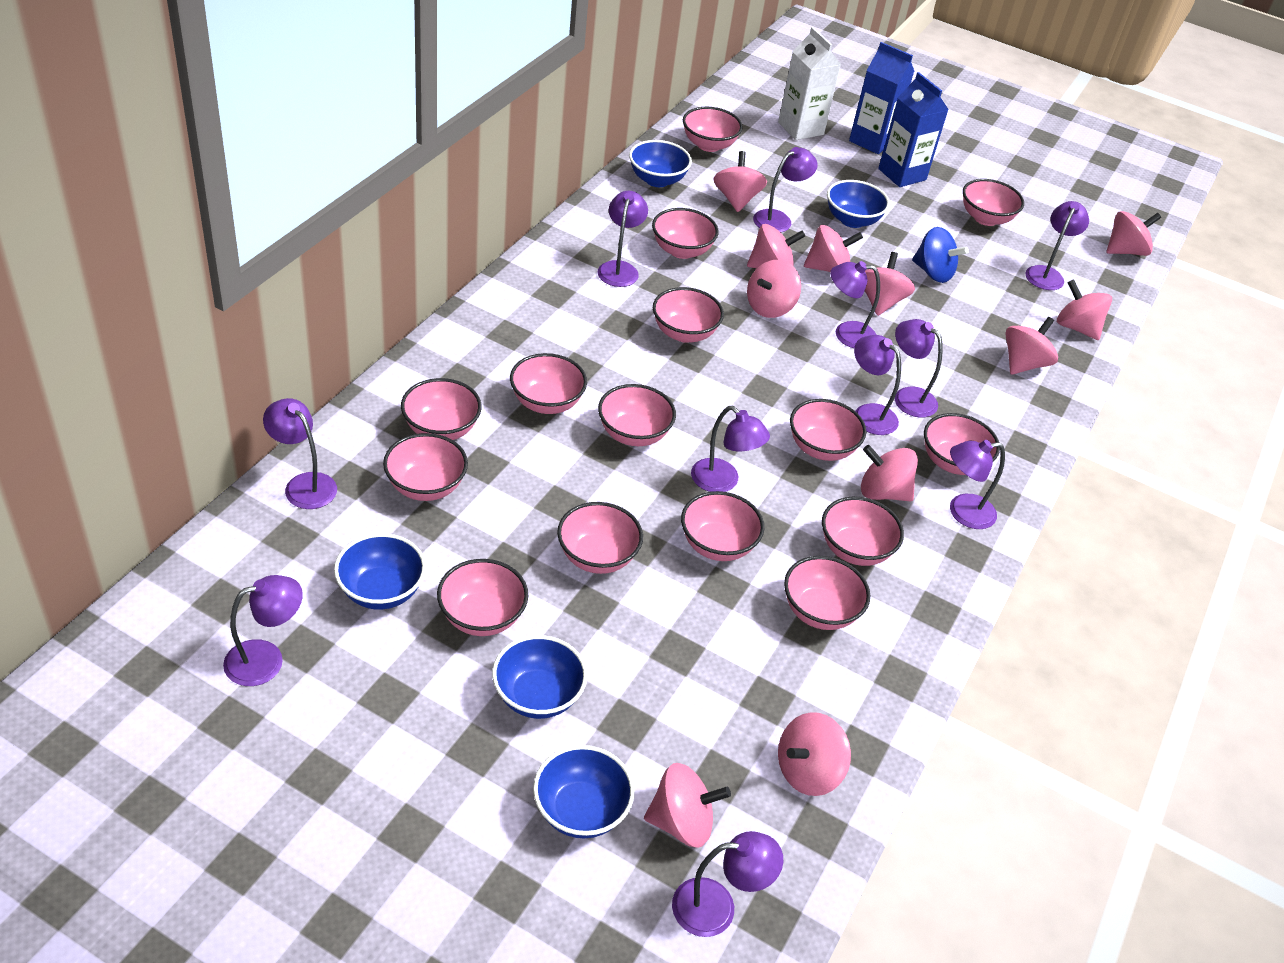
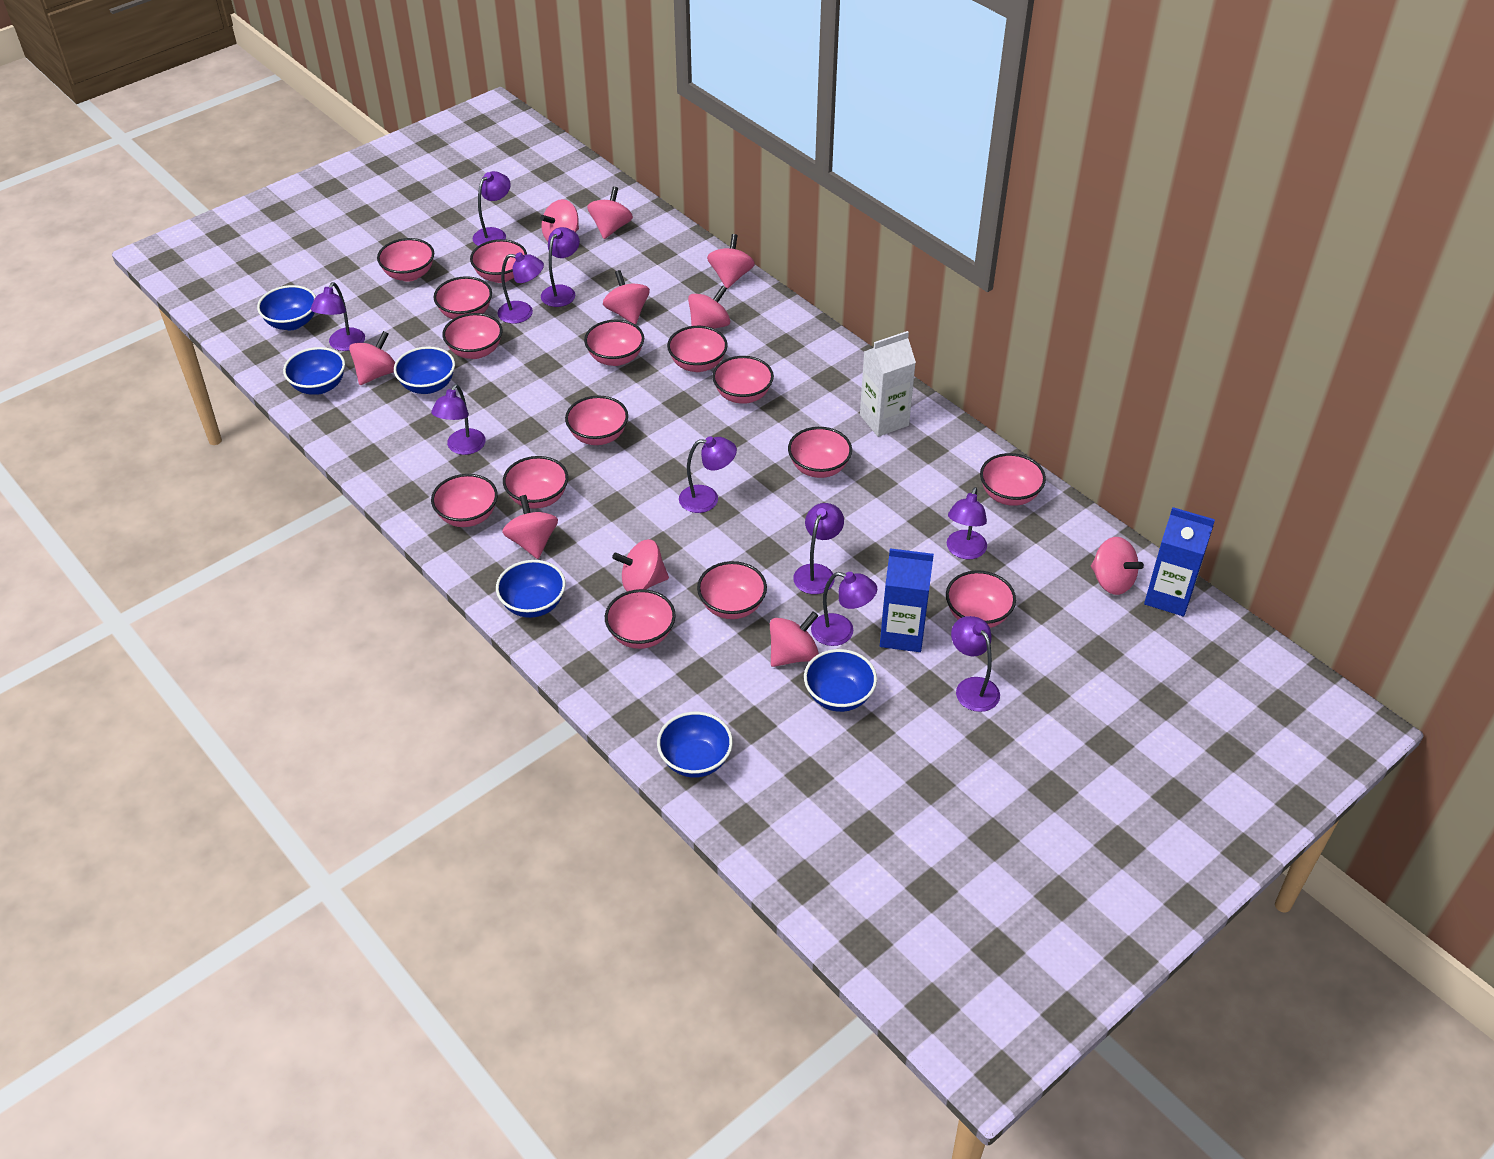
blue bowl: 5 -> 6
blue spinning top: 1 -> 0
pink spinning top: 11 -> 10
purple lamp: 11 -> 10

